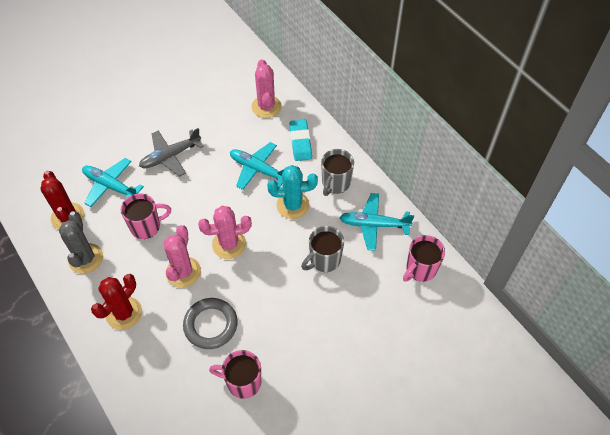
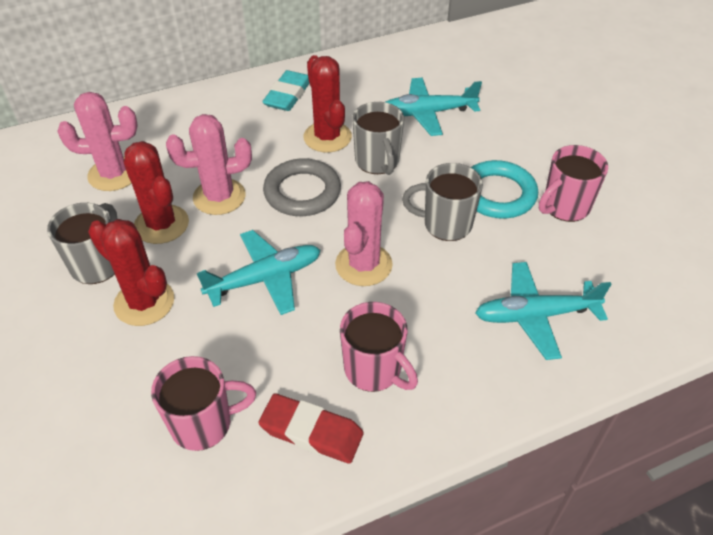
grey cactus: 1 -> 0
grey mug: 2 -> 3
grey plane: 1 -> 0
red cactus: 2 -> 3
red eraser: 0 -> 1
turquoise cactus: 1 -> 0
turquoise ring: 0 -> 1

